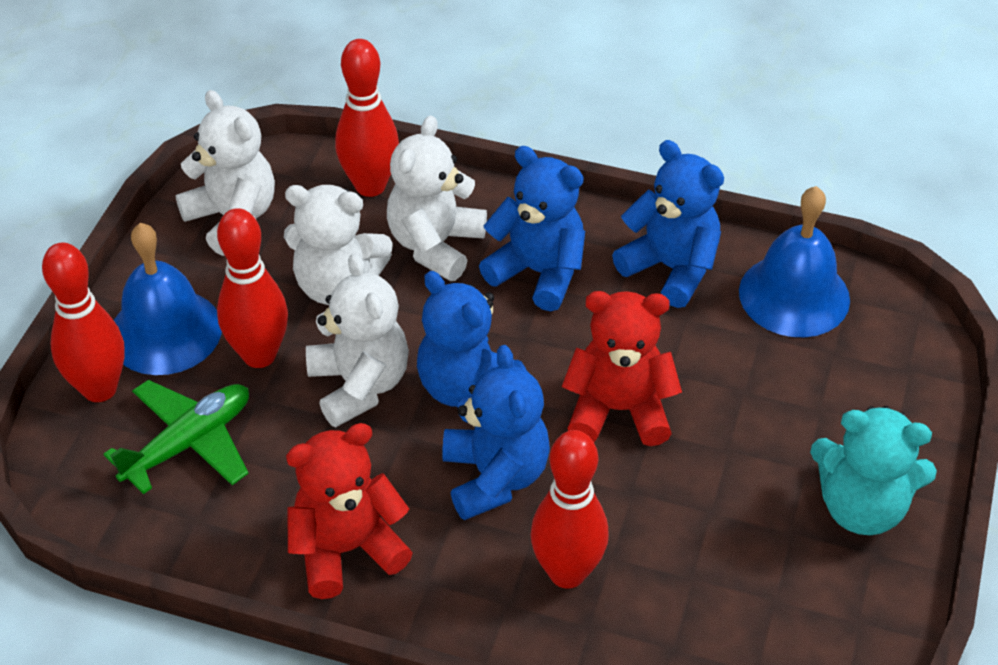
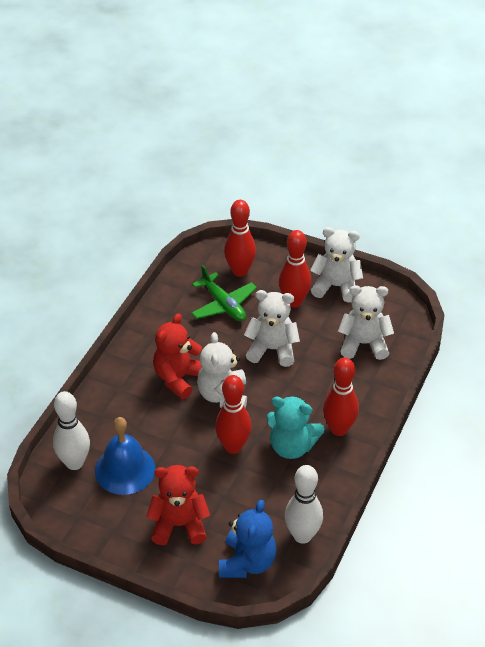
blue bell: 2 -> 1
blue teddy bear: 4 -> 1
white bowling pin: 0 -> 2

